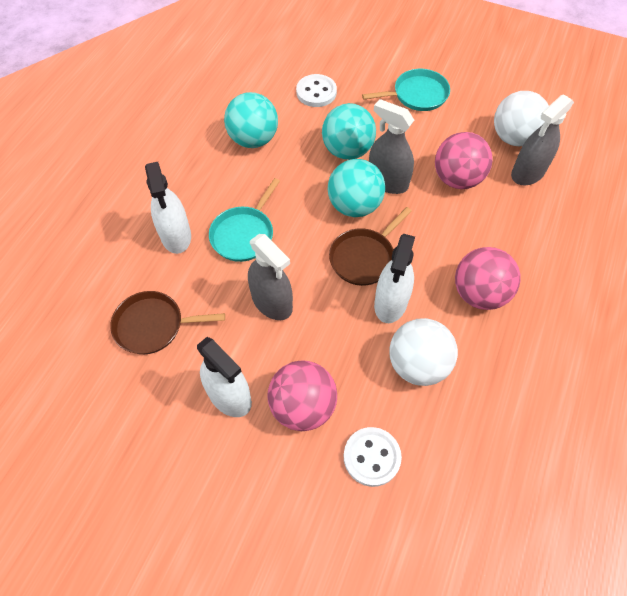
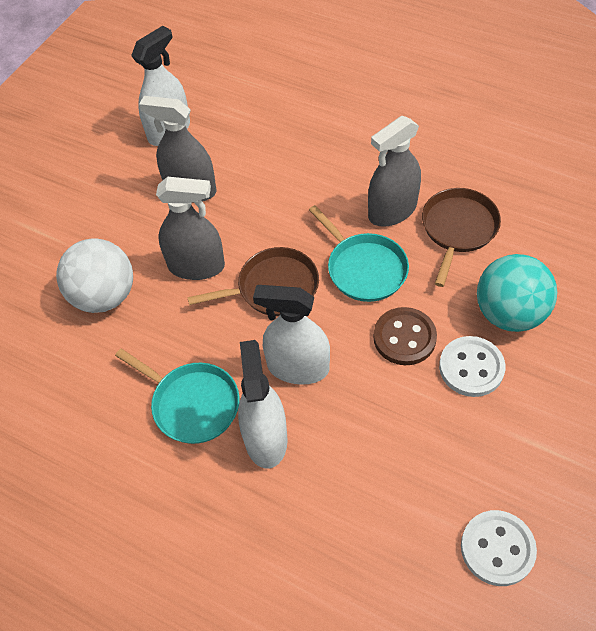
brown button: 0 -> 1
pink ball: 3 -> 0
turquoise ball: 3 -> 1
white ball: 2 -> 1

